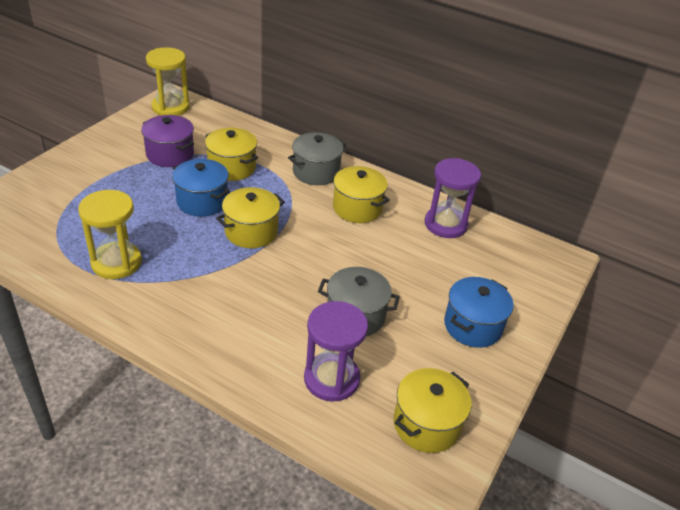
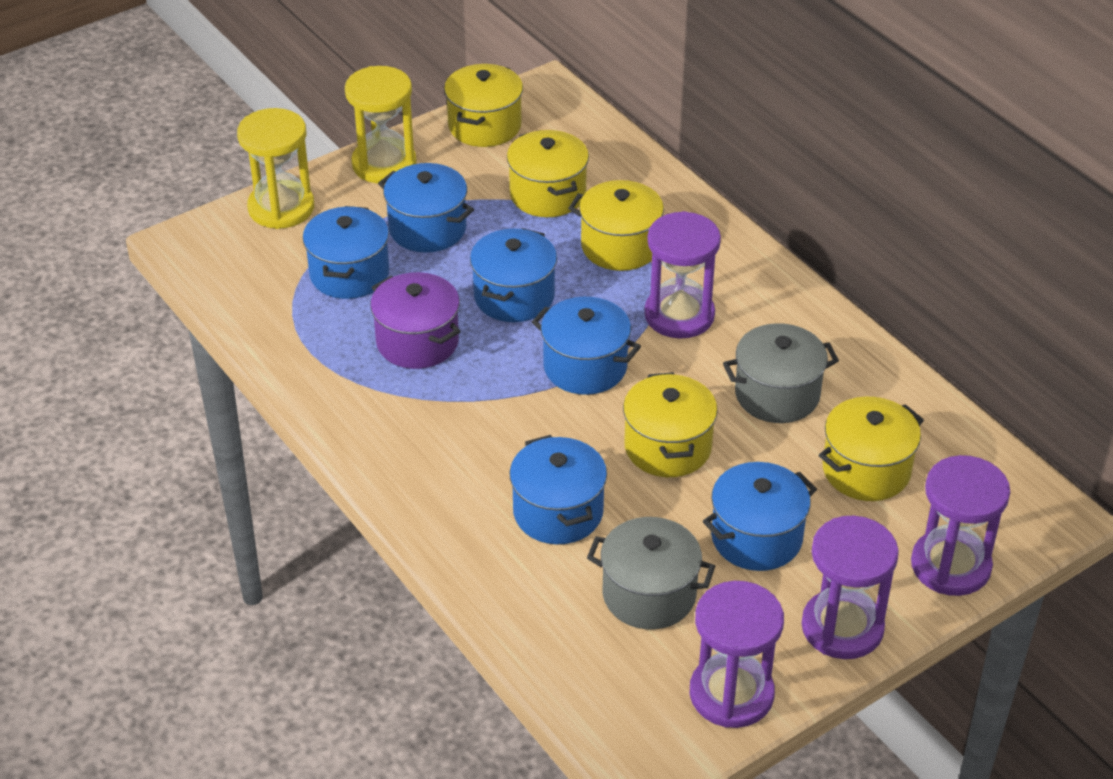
blue pot: 2 -> 6
purple hourglass: 2 -> 4
yellow pot: 4 -> 5

